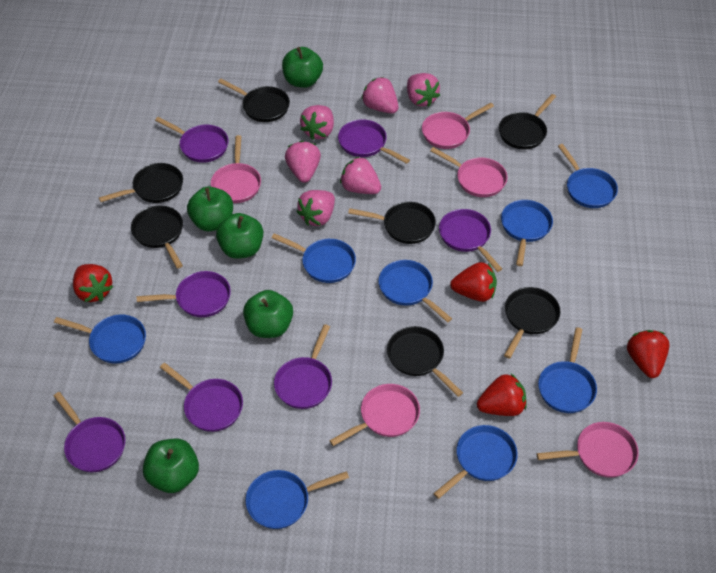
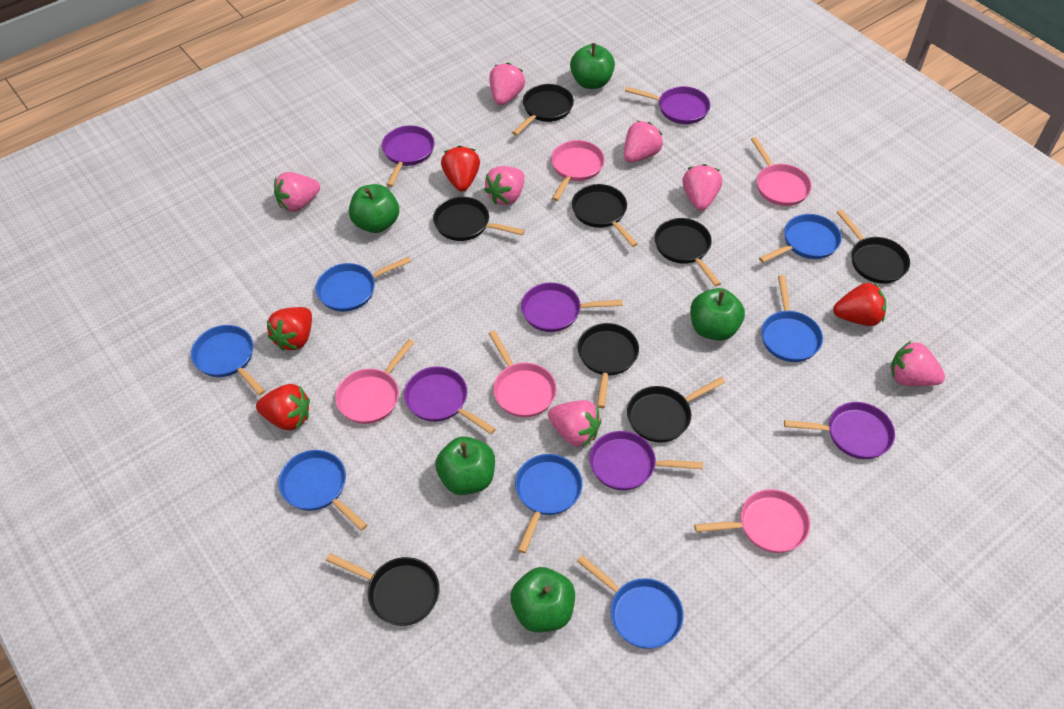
black pan: 7 -> 8
blue pan: 8 -> 7
pink strawberry: 6 -> 7
purple pan: 7 -> 6

